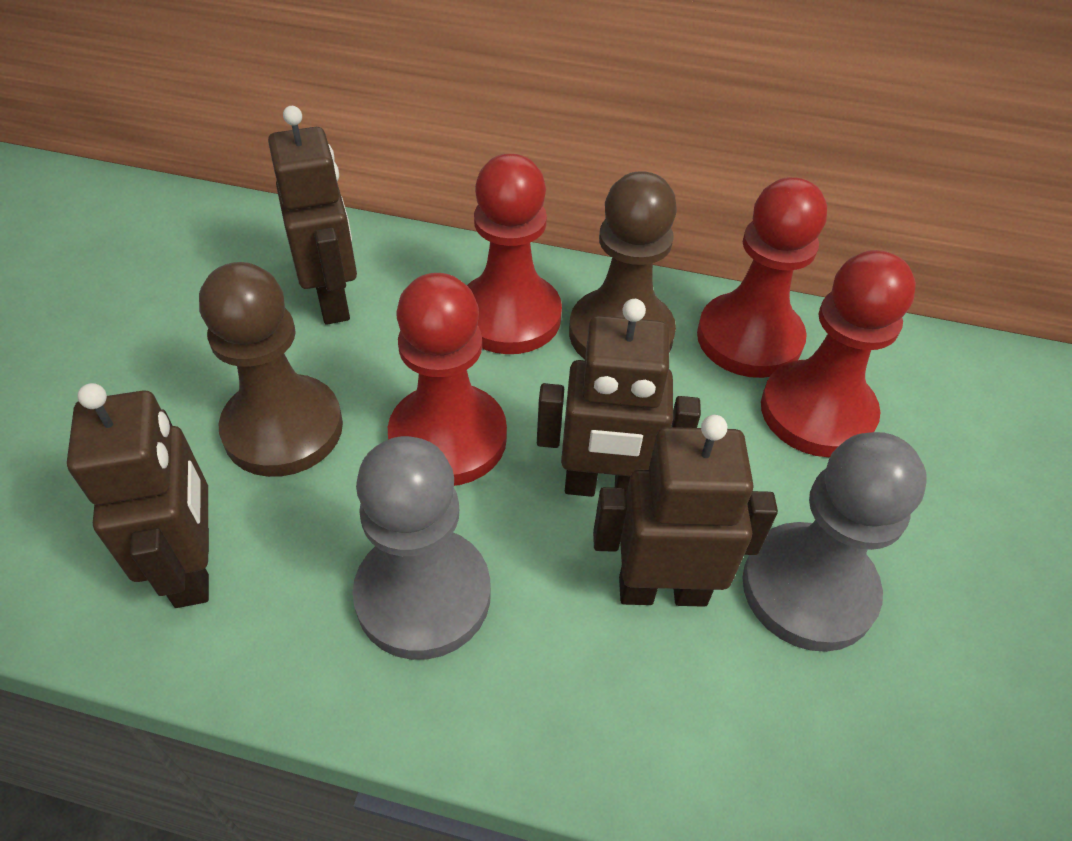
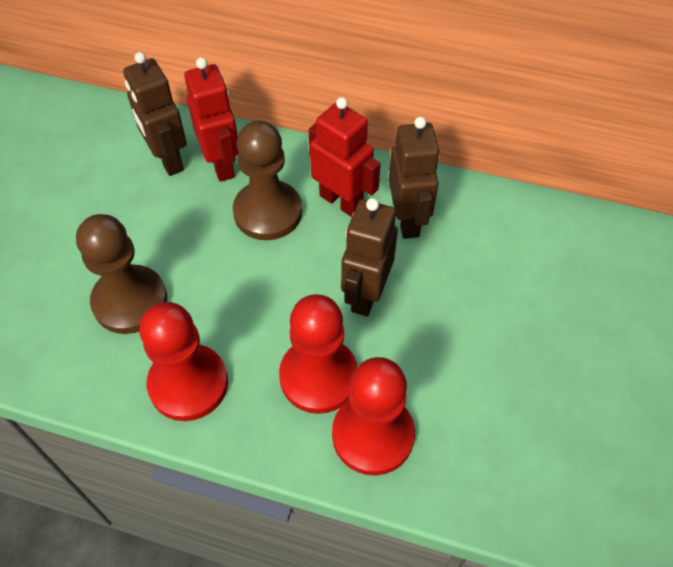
brown robot: 4 -> 3
grey pawn: 2 -> 0
red pawn: 4 -> 3
red robot: 0 -> 2

